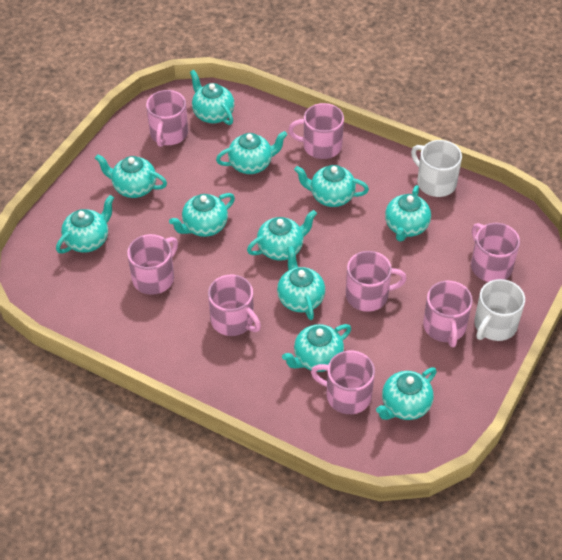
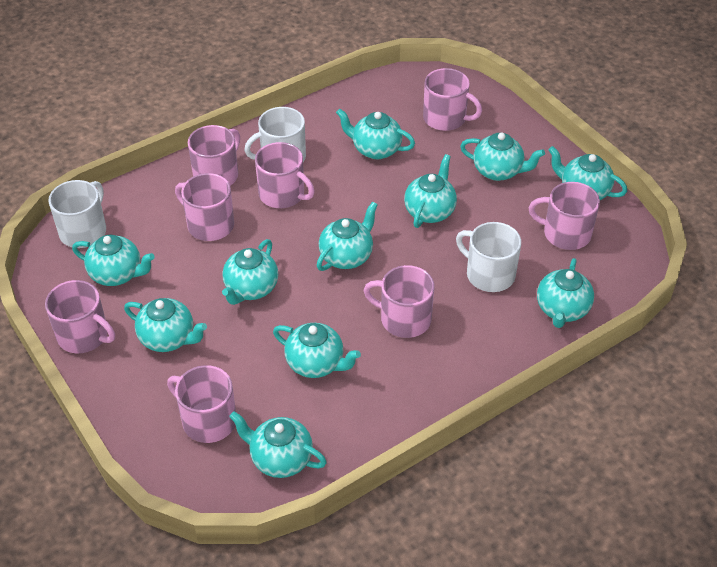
white mug: 2 -> 3

